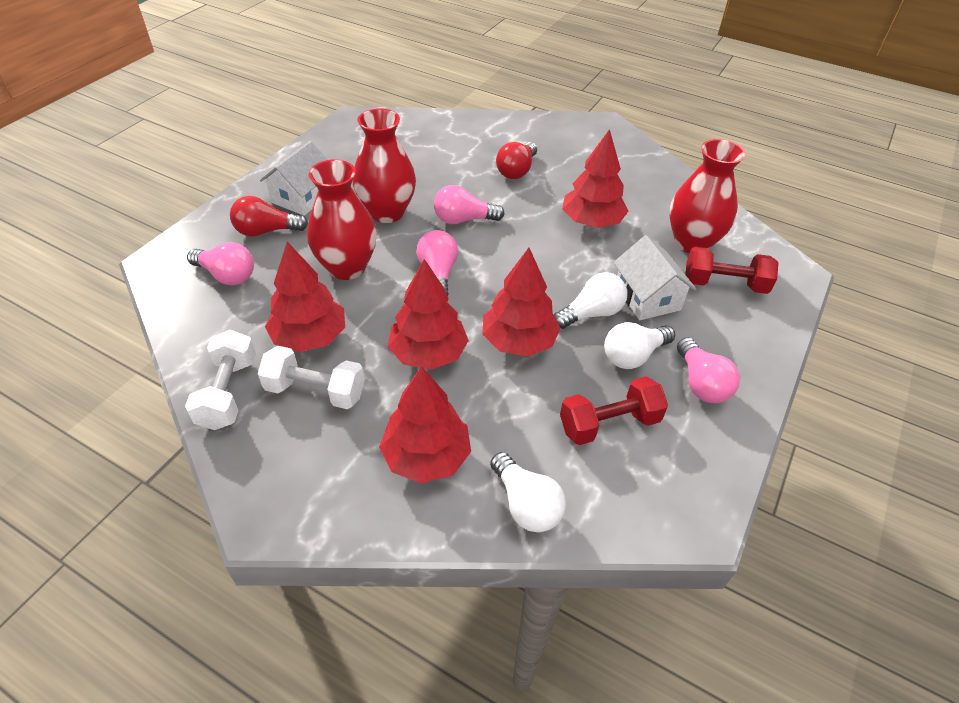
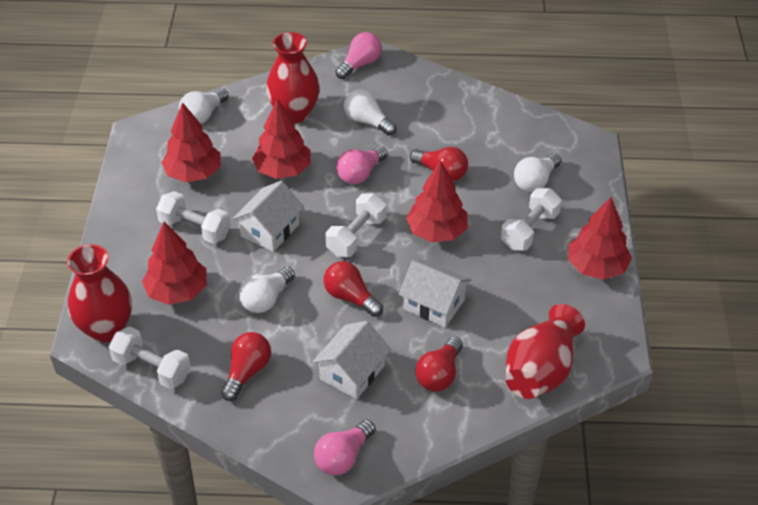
pink light bulb: 4 -> 3
red dumbbell: 2 -> 0
red light bulb: 2 -> 4
white dumbbell: 2 -> 4
white house: 2 -> 3
white light bulb: 3 -> 4

